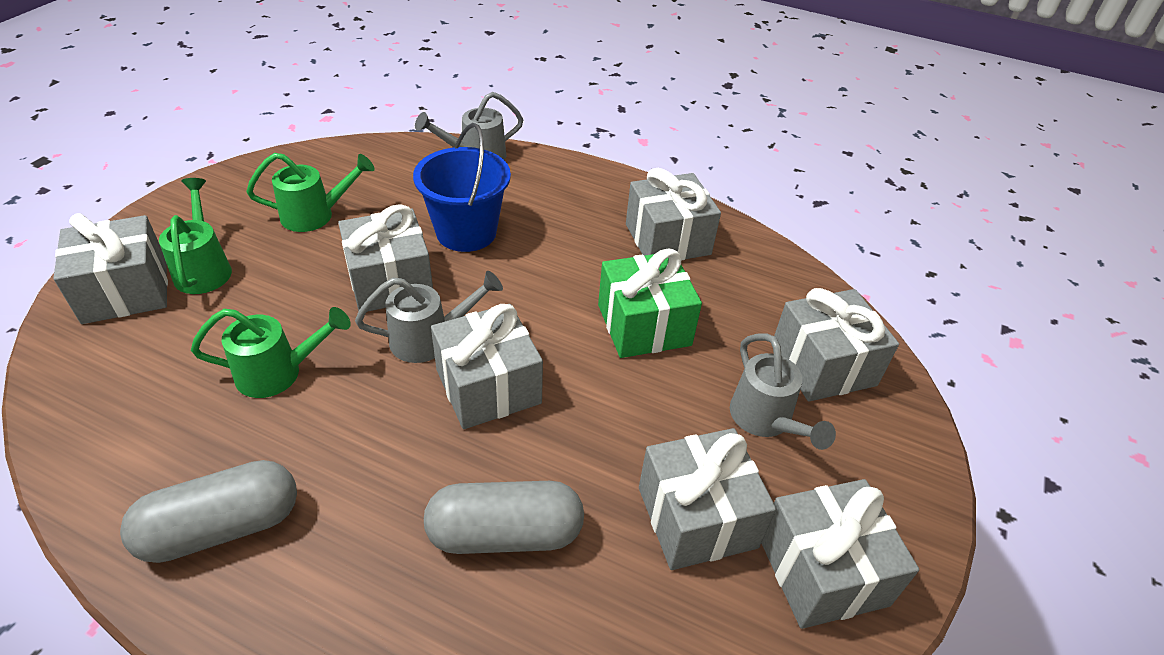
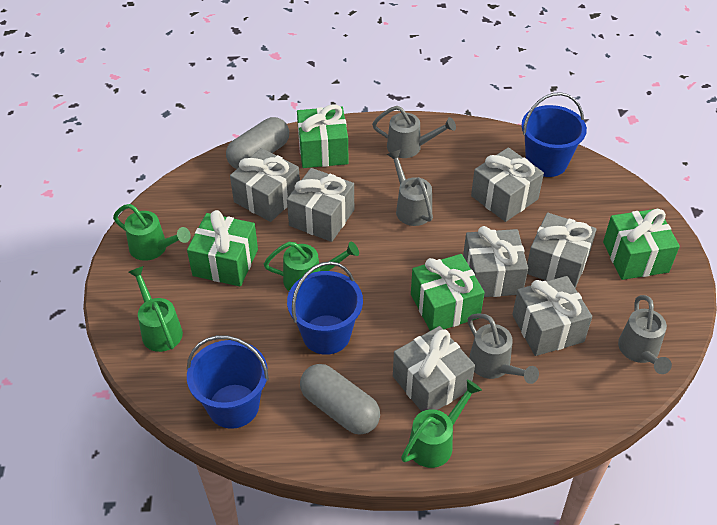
blue bucket: 1 -> 3
green gift: 1 -> 4
green watering can: 3 -> 4
grey watering can: 3 -> 4

